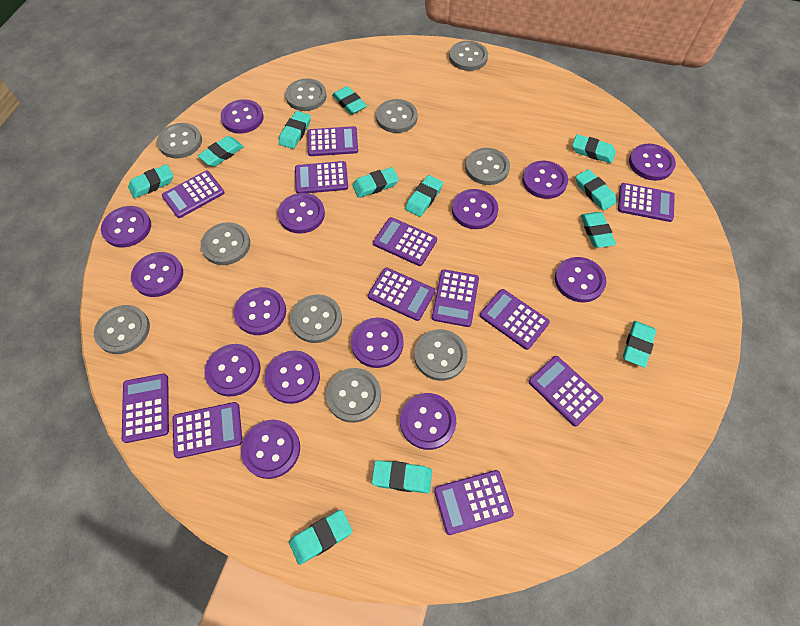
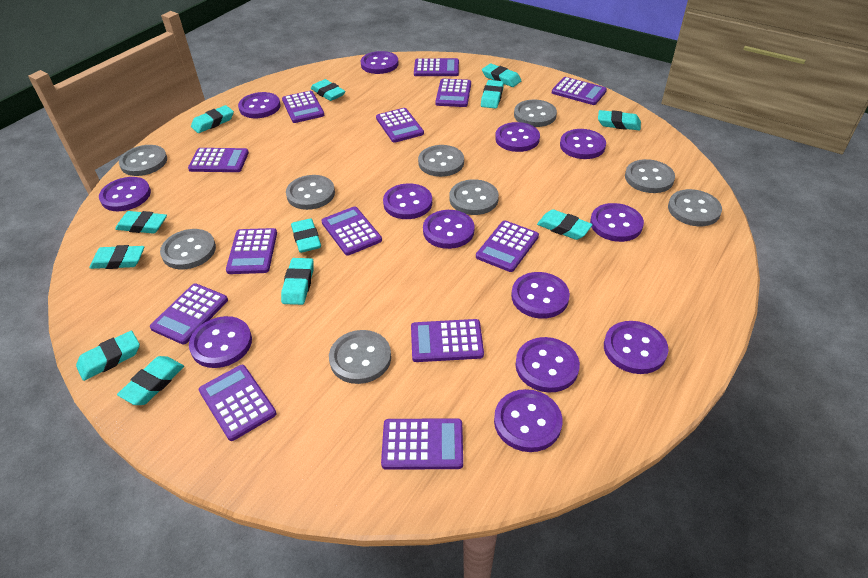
grey button: 10 -> 9
purple button: 14 -> 13
purple calculator: 12 -> 13

